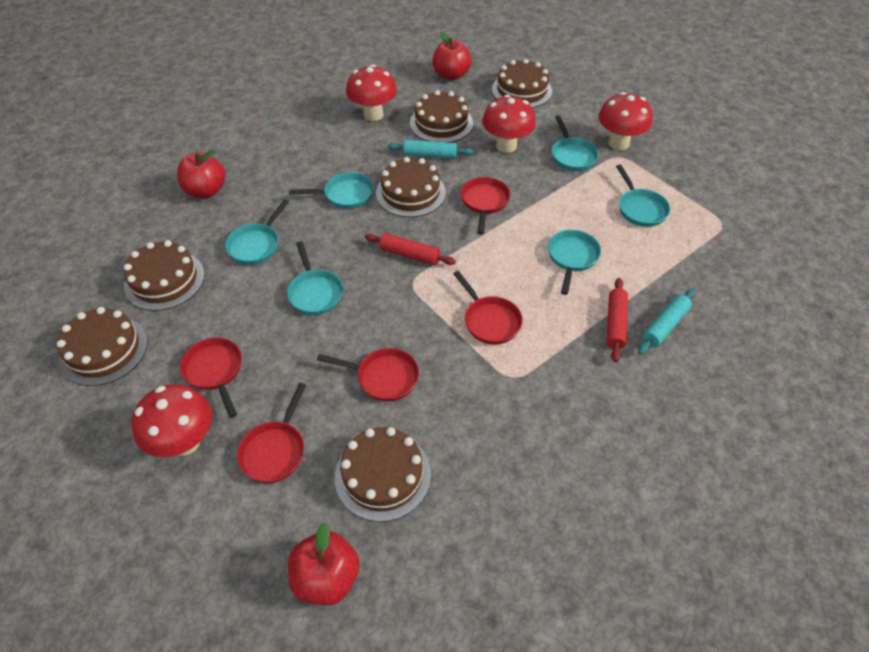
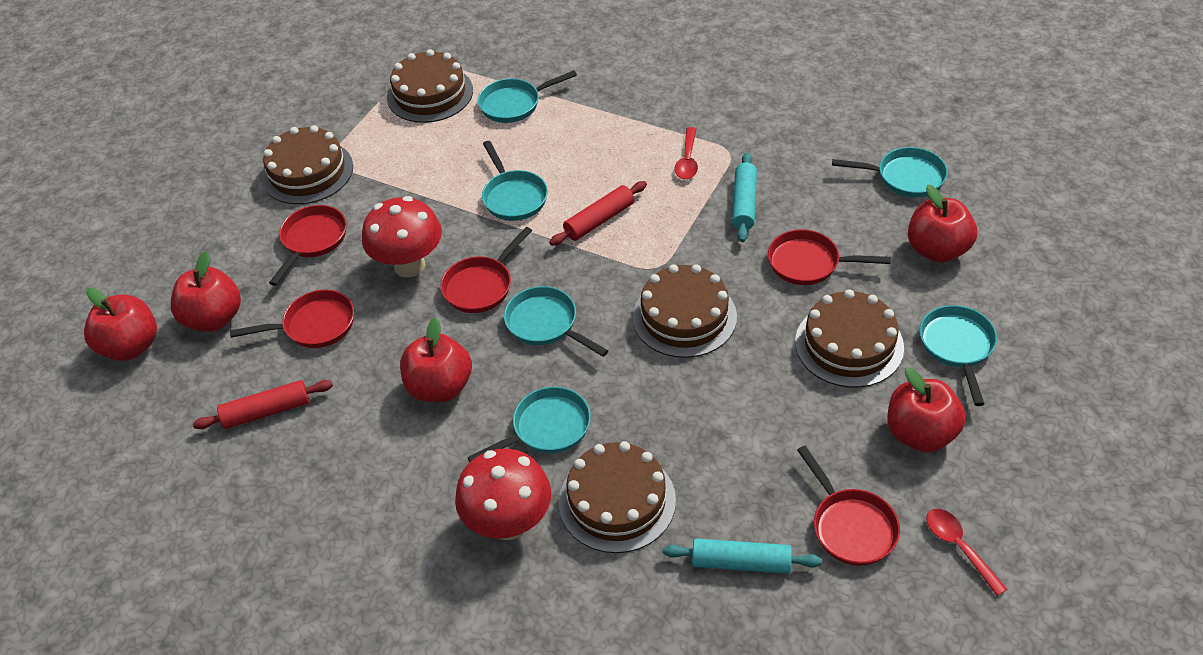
brown cake: 6 -> 5
red apple: 3 -> 5
red mushroom: 4 -> 2
red spoon: 0 -> 2

